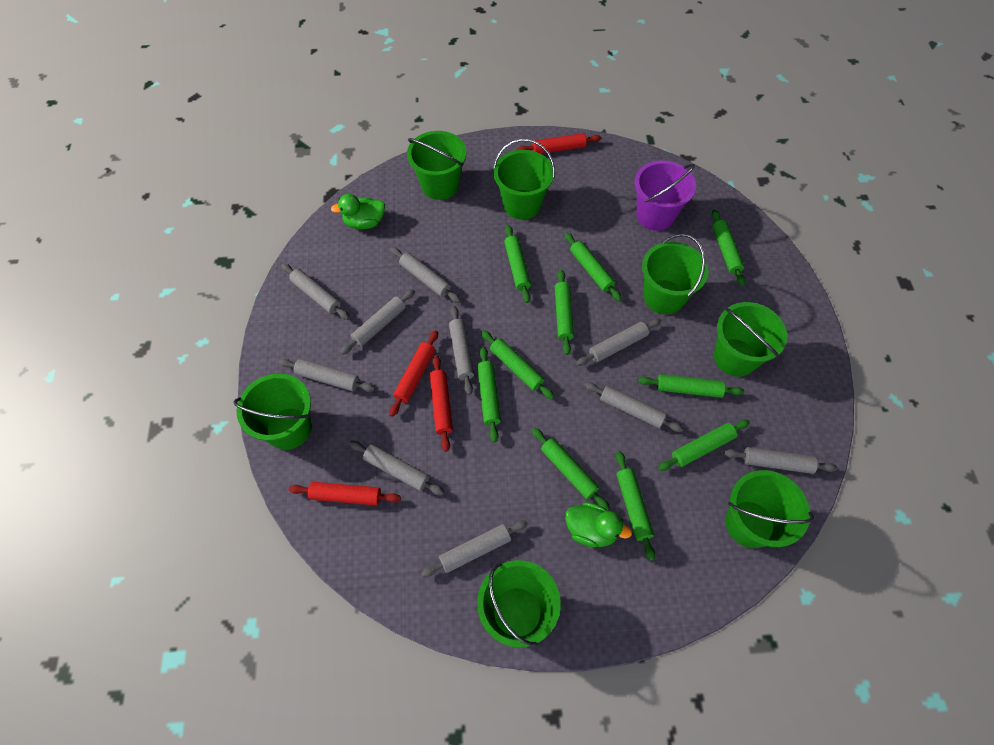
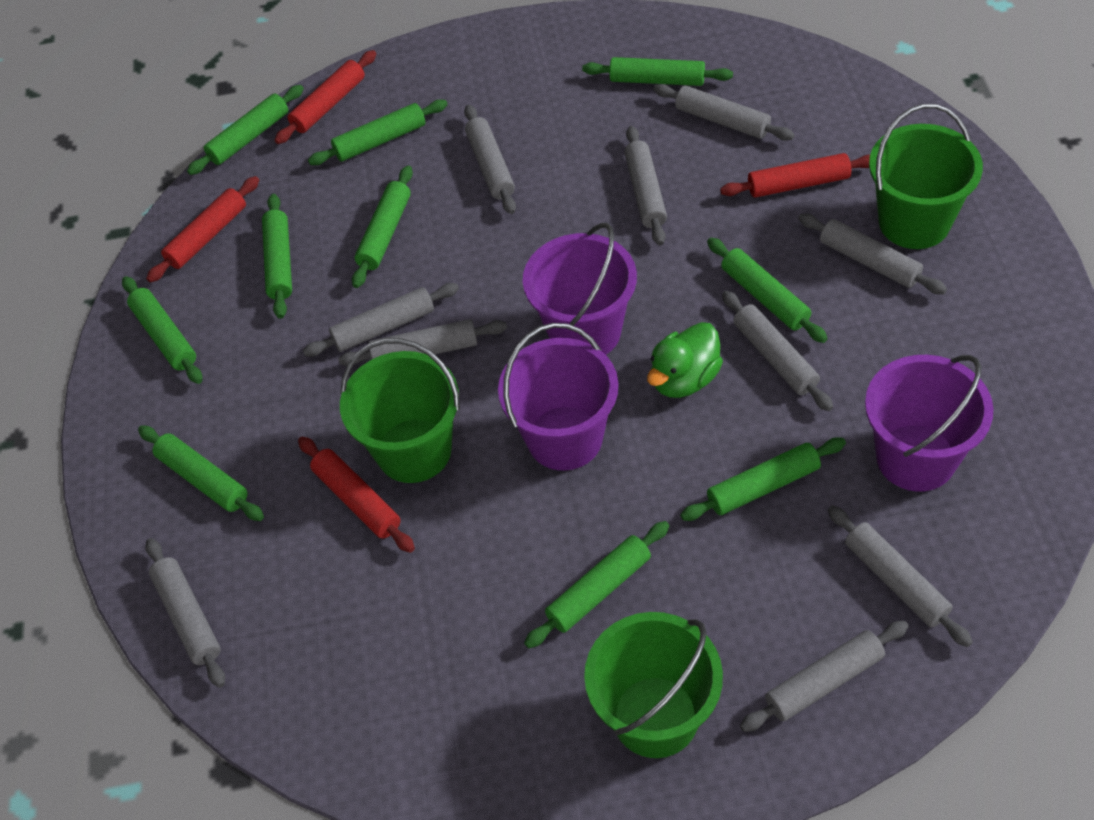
green bucket: 7 -> 3
green duck: 2 -> 1
purple bucket: 1 -> 3

